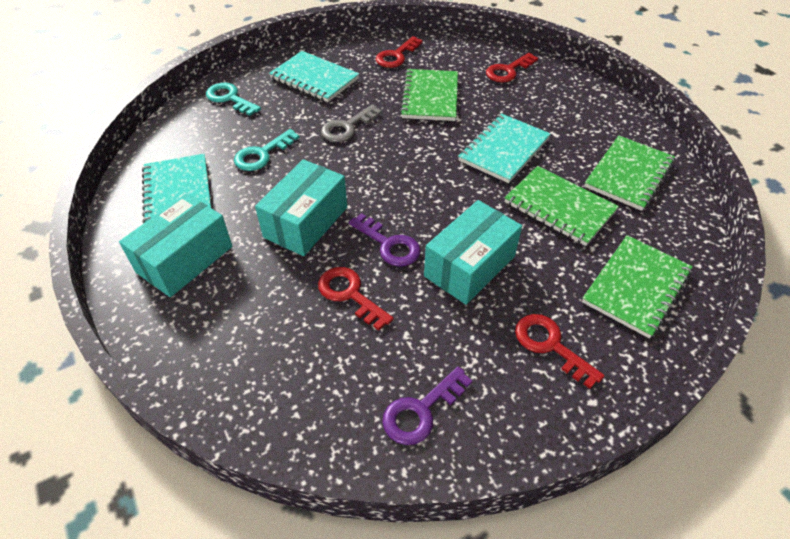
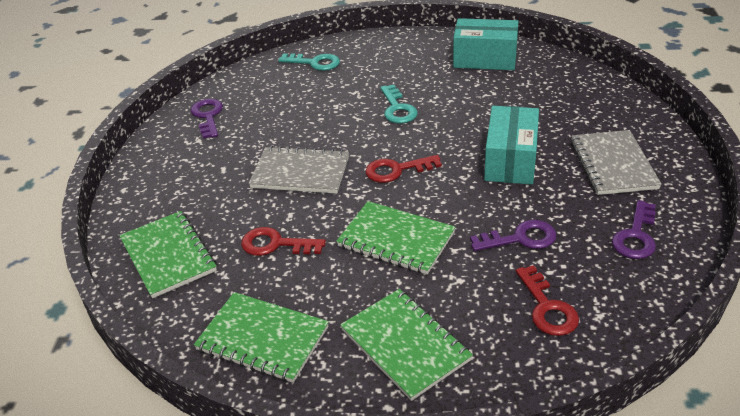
grey key: 1 -> 0
grey notebook: 0 -> 2
purple key: 2 -> 3
red key: 4 -> 3
turquoise box: 3 -> 2
turquoise notebook: 3 -> 0

